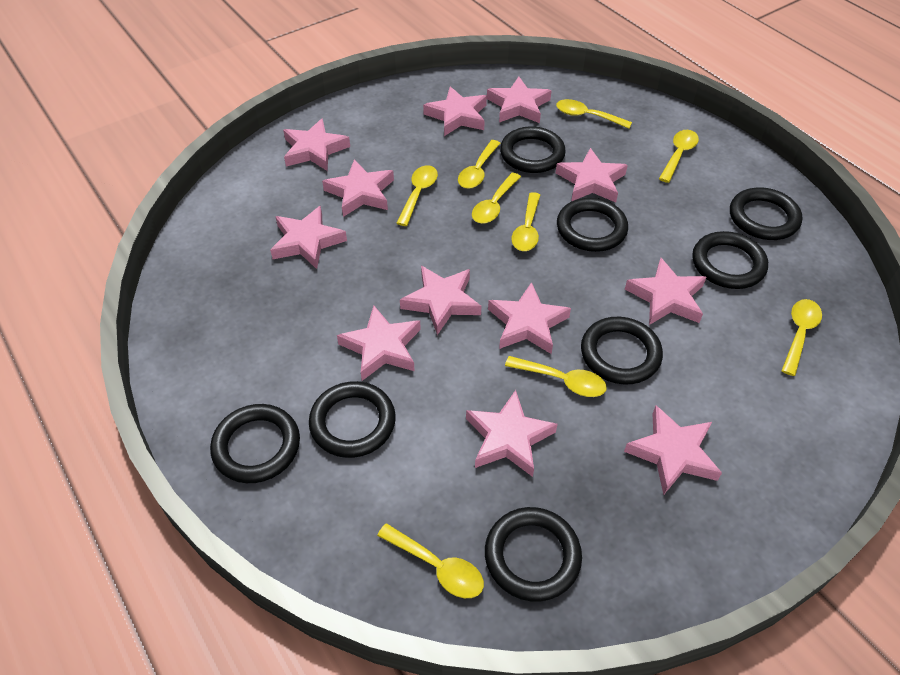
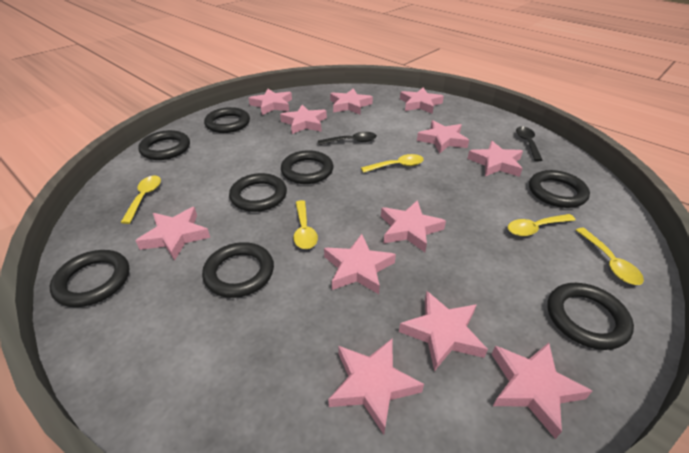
black spoon: 0 -> 2
yellow spoon: 9 -> 5

